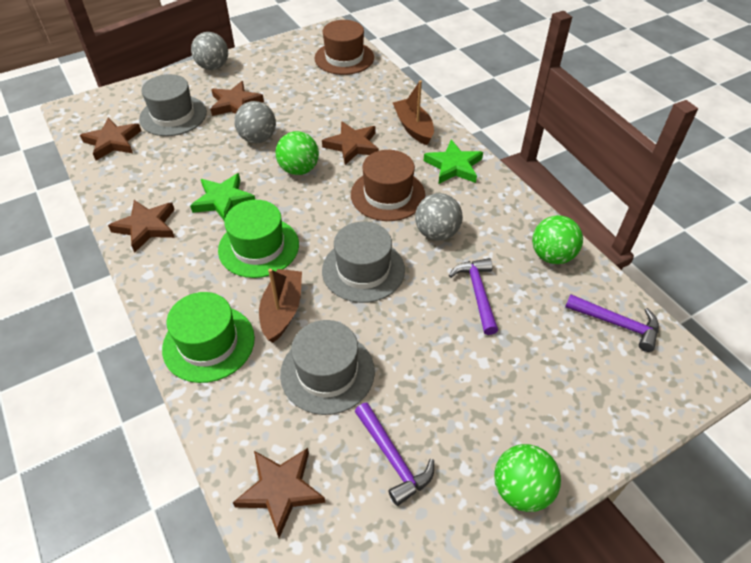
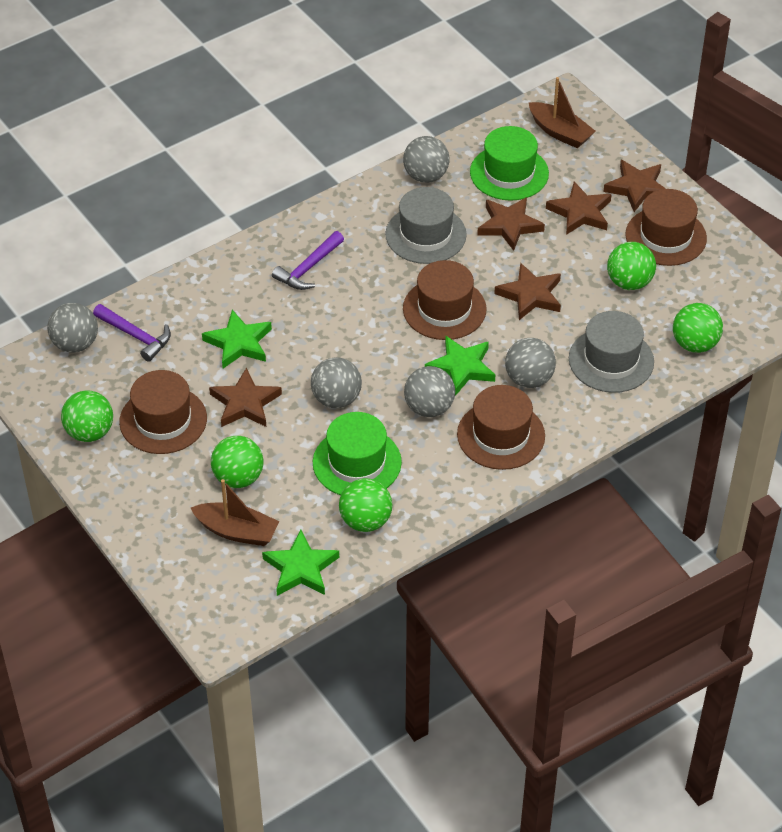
brown hat: 2 -> 4
green ball: 3 -> 5
green star: 2 -> 3
grey ball: 3 -> 5
grey hat: 3 -> 2
purple hammer: 3 -> 2

